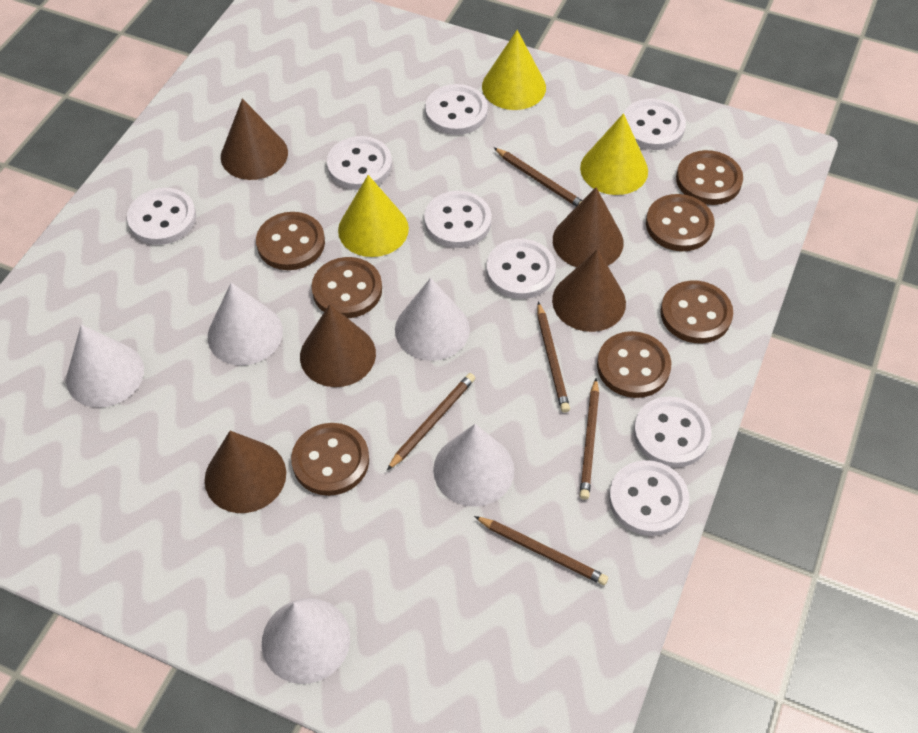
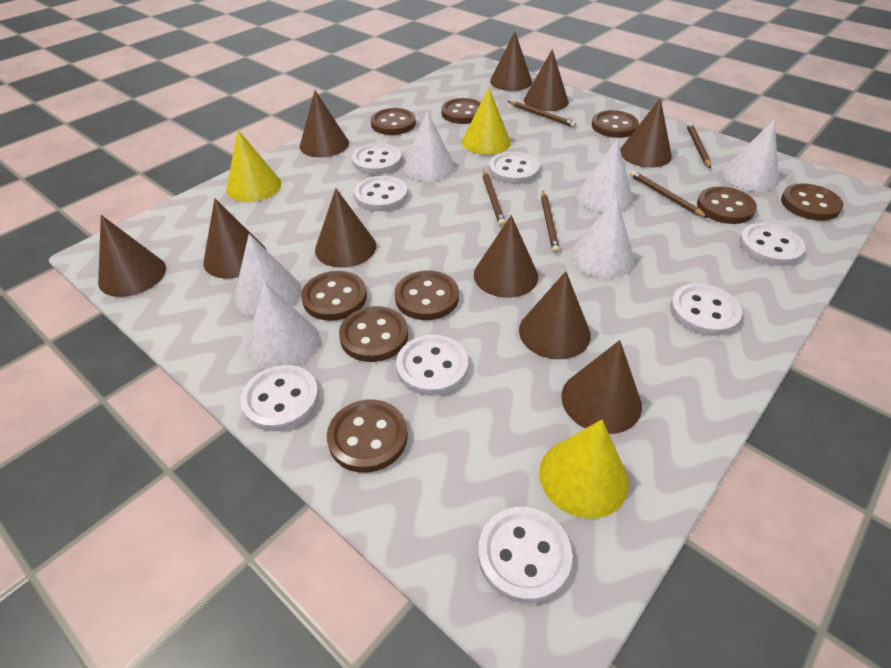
brown button: 7 -> 9
brown cone: 5 -> 10
white cone: 5 -> 6

